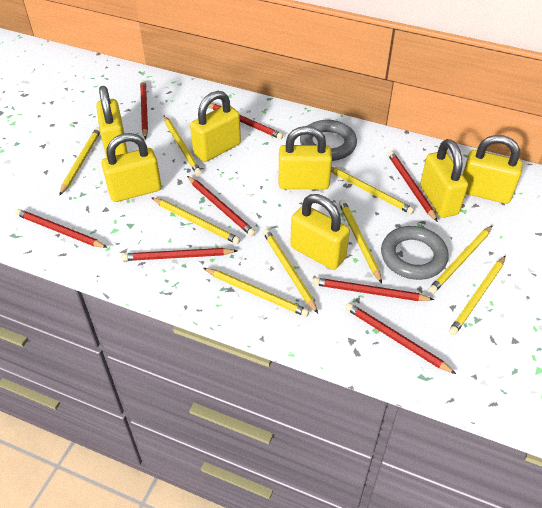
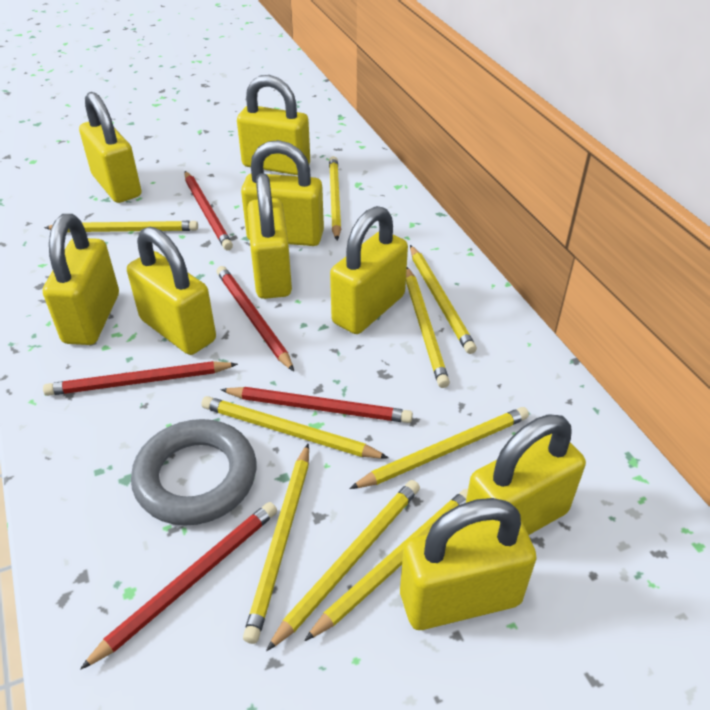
grey ring: 2 -> 1
red pencil: 8 -> 5
yellow padlock: 7 -> 9

